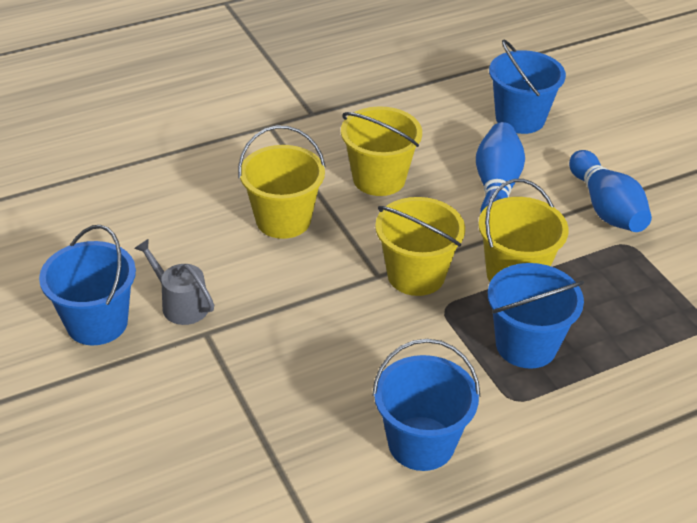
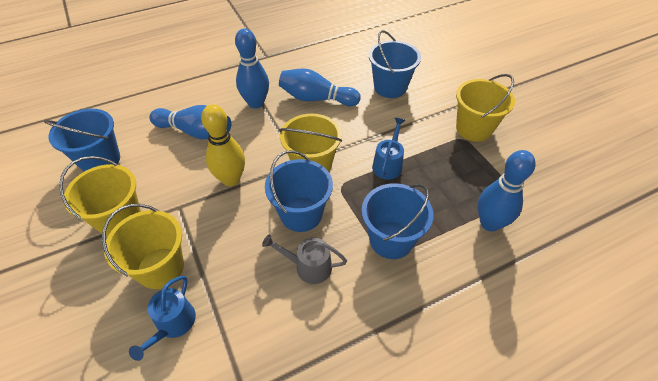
blue bowling pin: 2 -> 4
blue watering can: 0 -> 2
yellow bowling pin: 0 -> 1

